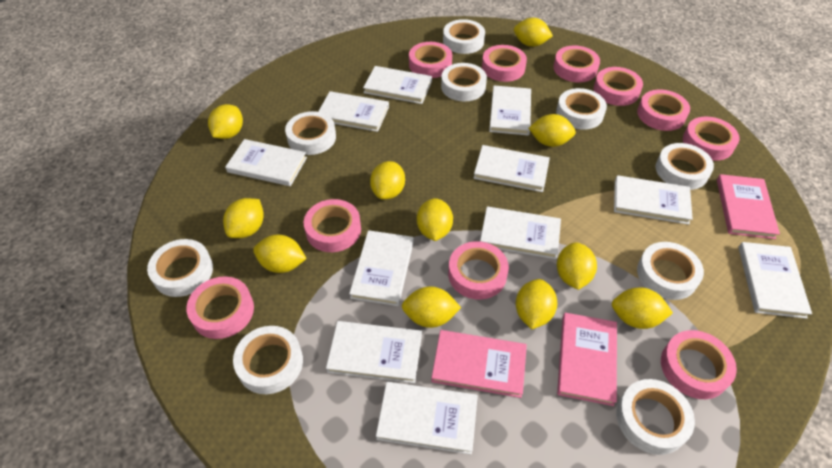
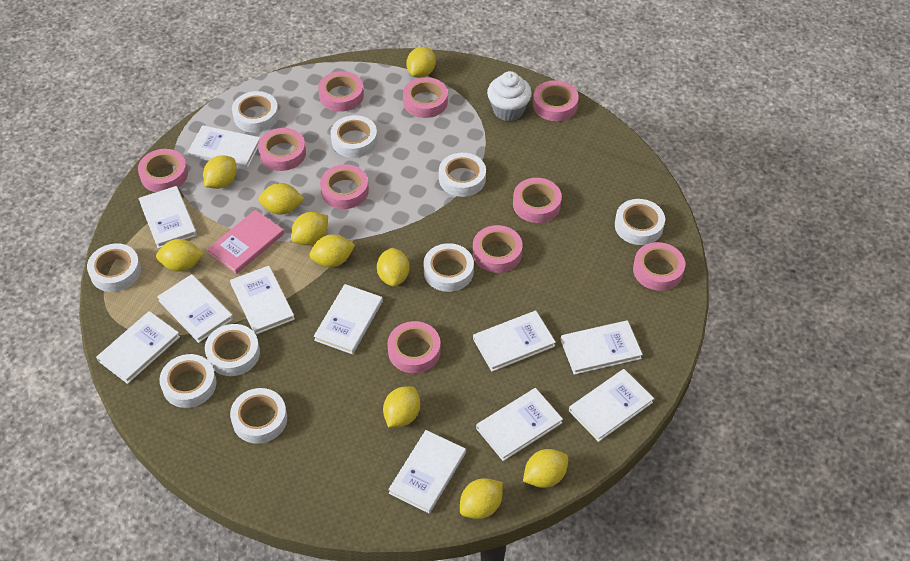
pink book: 3 -> 1
white cupcake: 0 -> 1
yellow lemon: 11 -> 10

